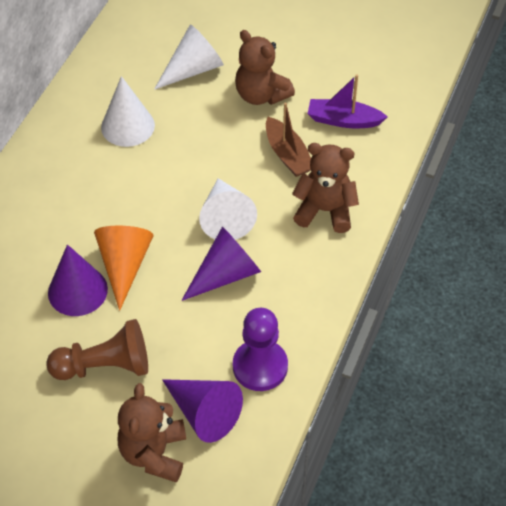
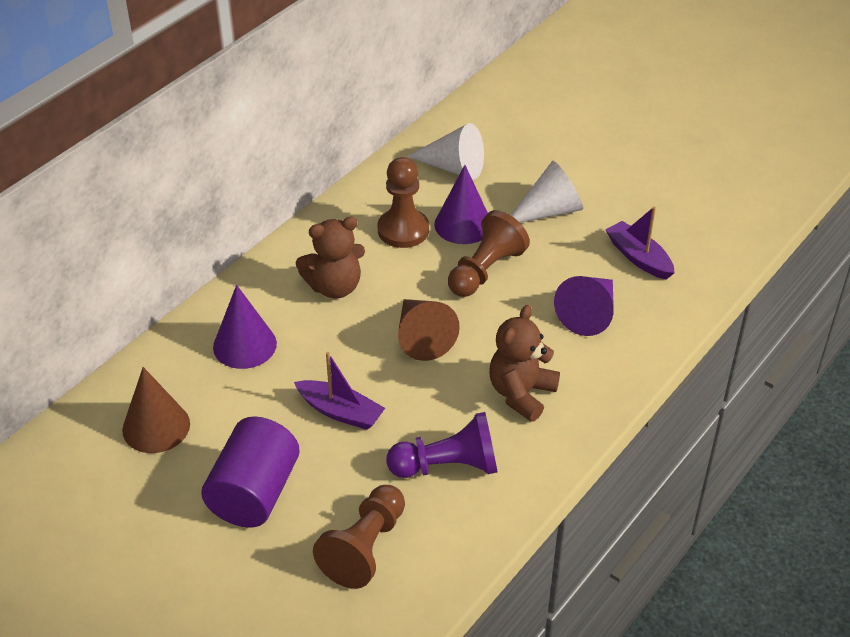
brown boat: 1 -> 0
brown cone: 0 -> 2
brown pawn: 1 -> 3
brown teddy bear: 3 -> 2
orange cone: 1 -> 0
purple boat: 1 -> 2
purple cylinder: 0 -> 1
white cone: 3 -> 2

